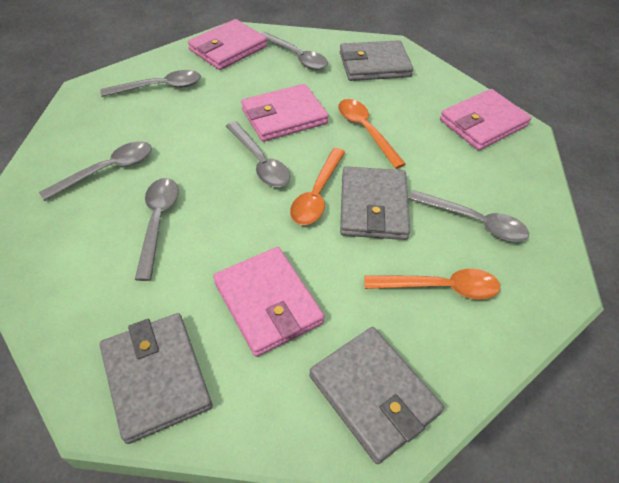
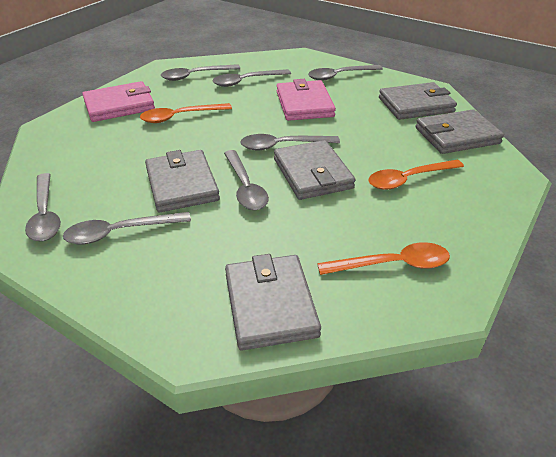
grey spoon: 6 -> 7
grey wallet: 4 -> 5
pink wallet: 4 -> 2

